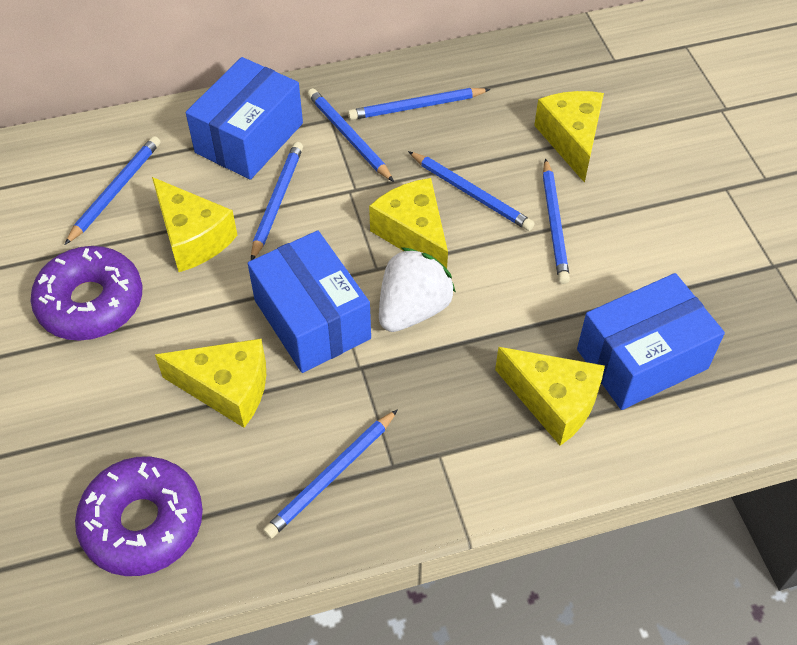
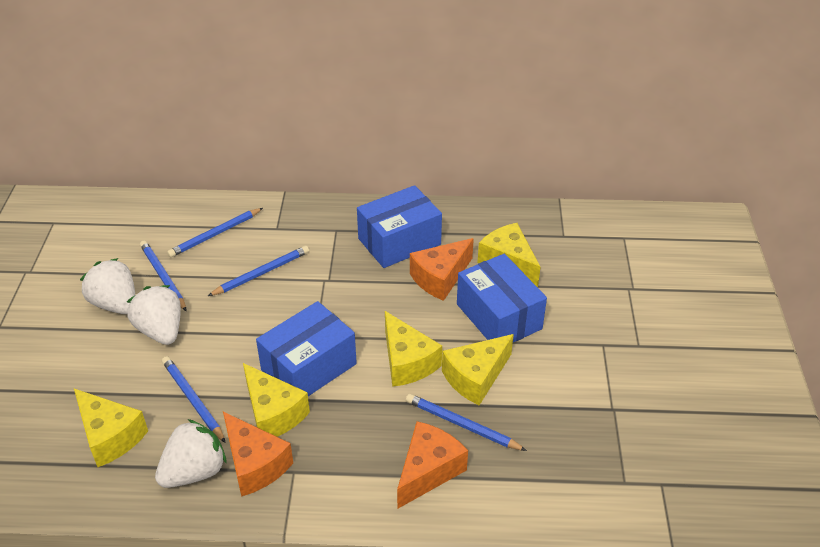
blue pencil: 7 -> 5
orange cheese: 0 -> 3
purple donut: 2 -> 0
white strawberry: 1 -> 3

